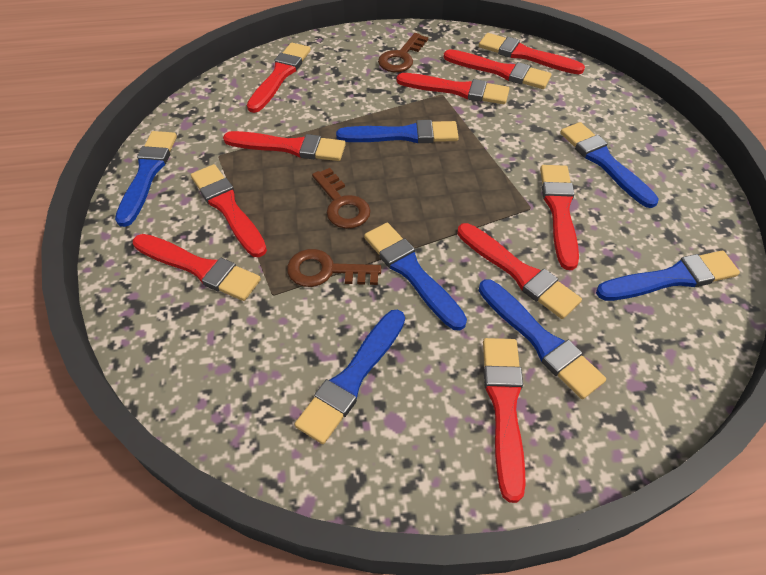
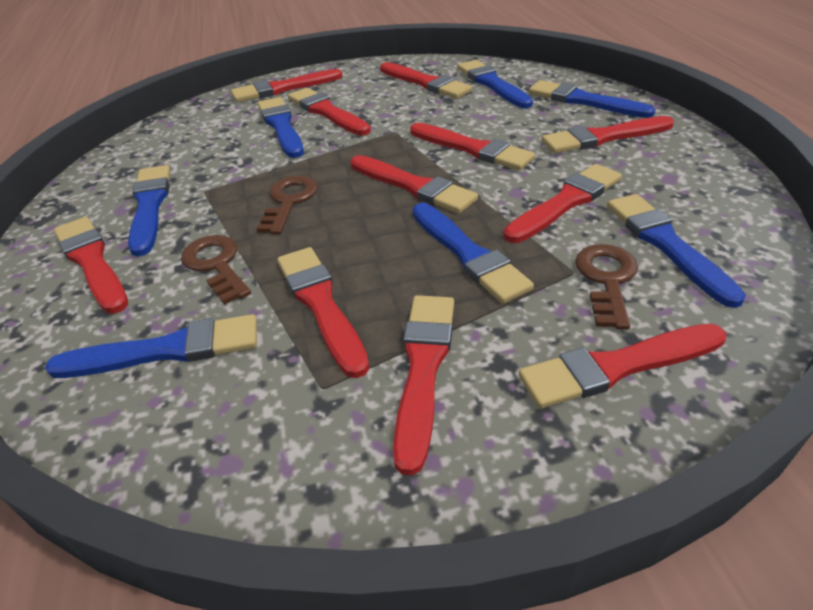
red brush: 10 -> 11

